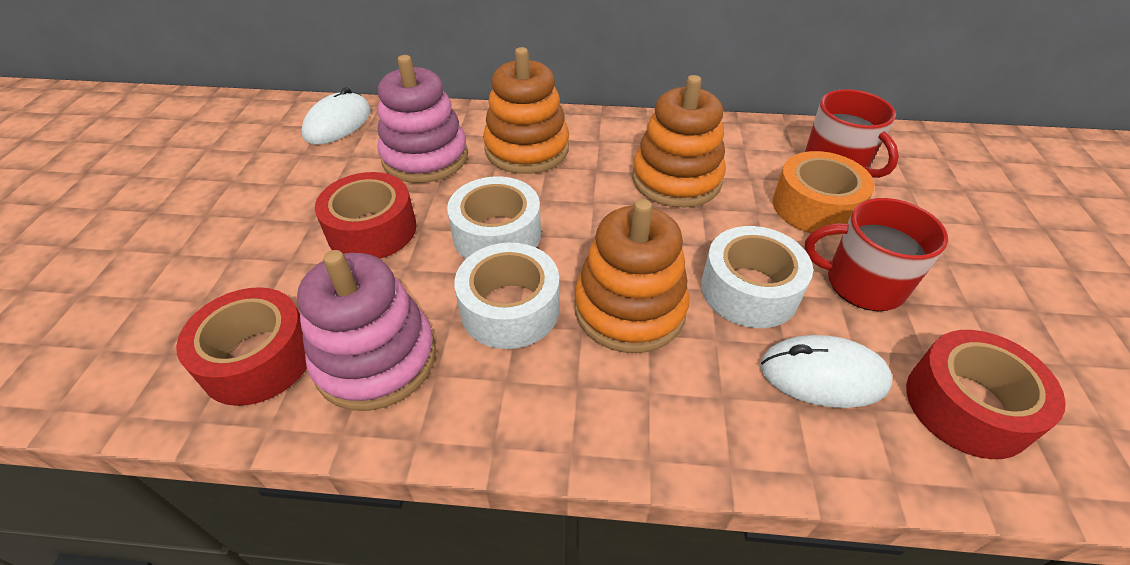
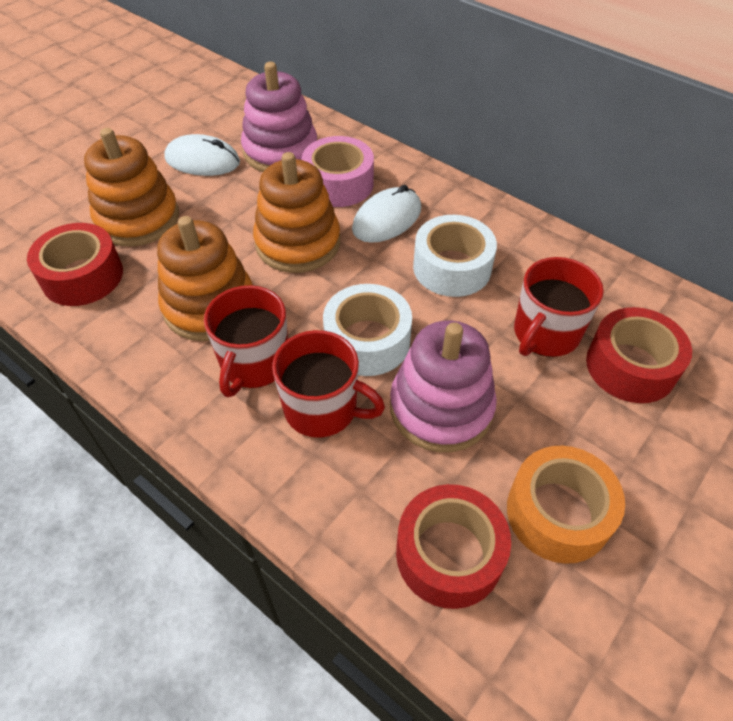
pink tape: 0 -> 1
red mug: 2 -> 3
white tape: 3 -> 2

